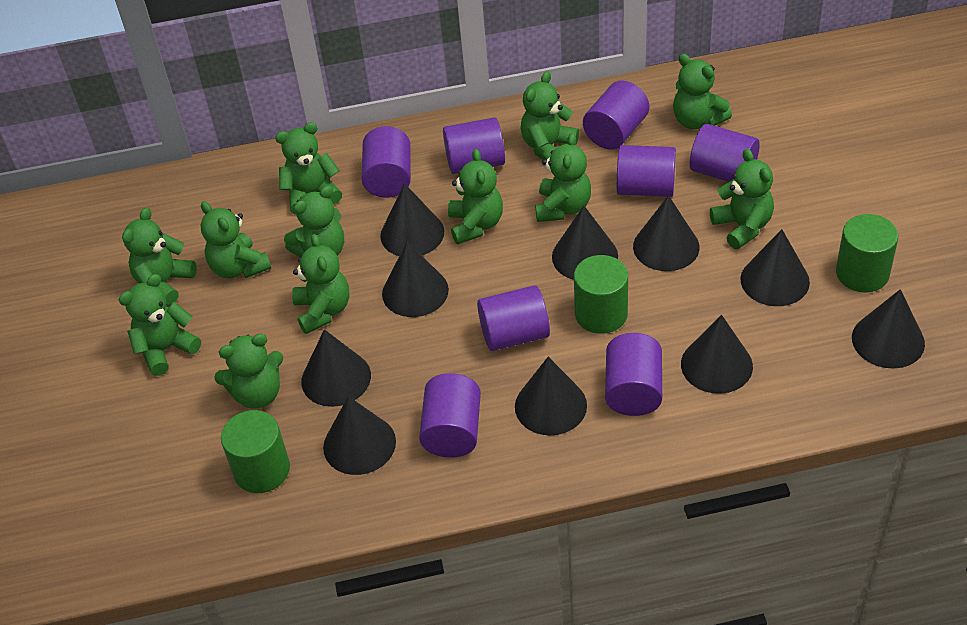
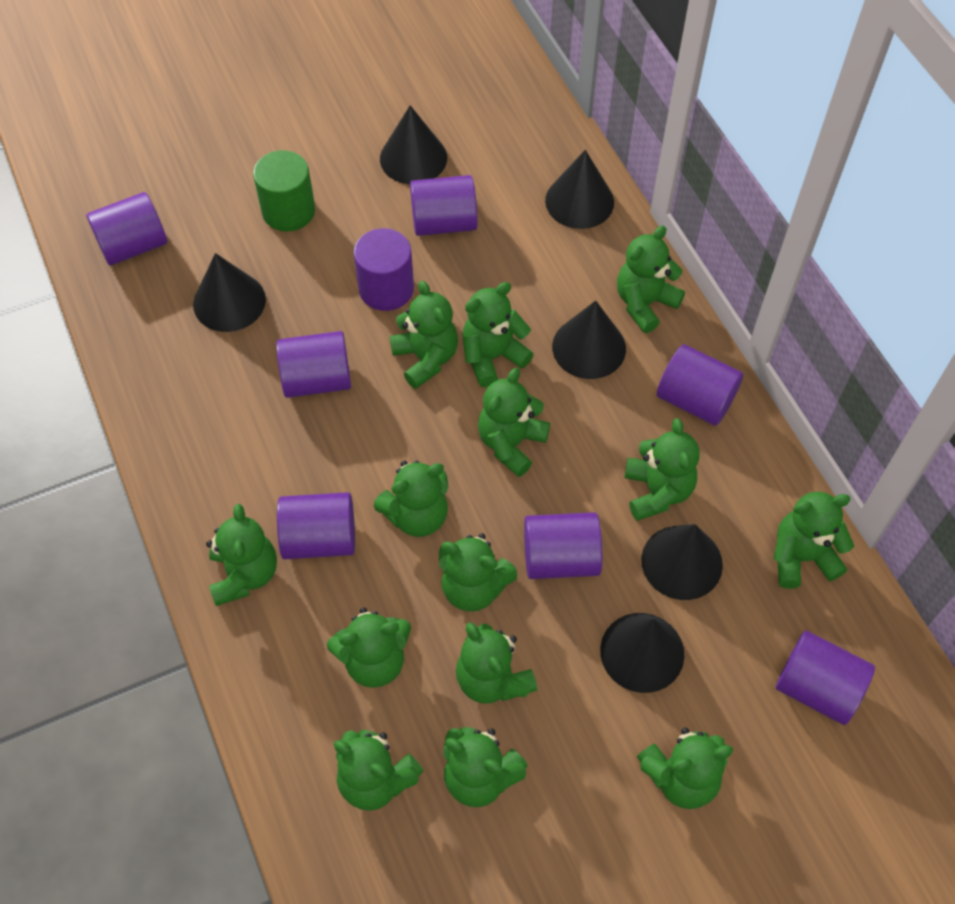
black cone: 10 -> 6
green cylinder: 3 -> 1
green teddy bear: 12 -> 14

